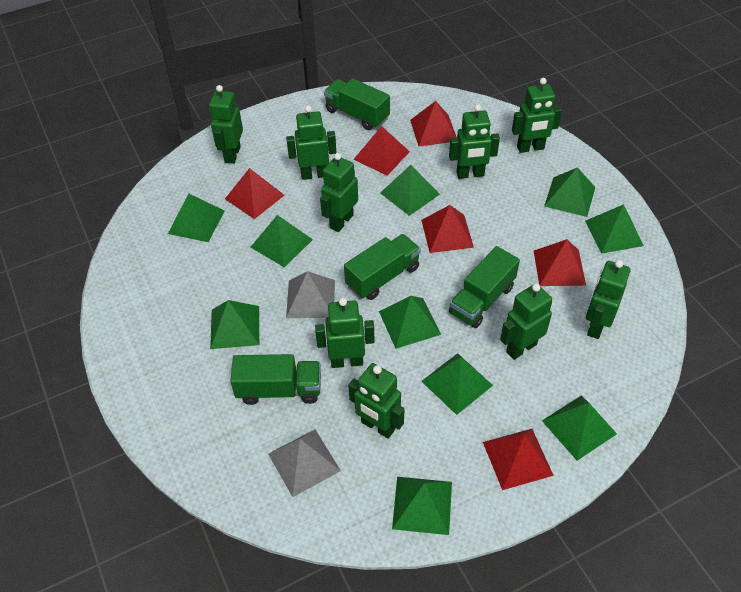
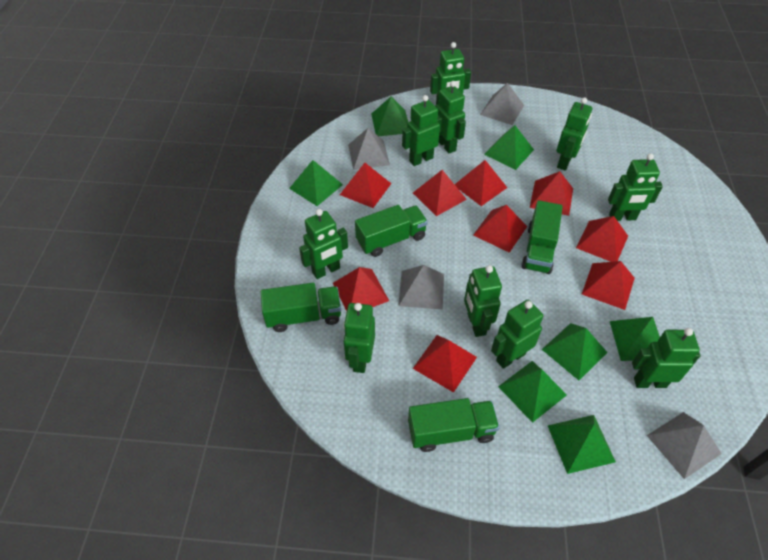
green pyramid: 10 -> 7
green robot: 9 -> 10
grey pyramid: 2 -> 4
red pyramid: 6 -> 9

